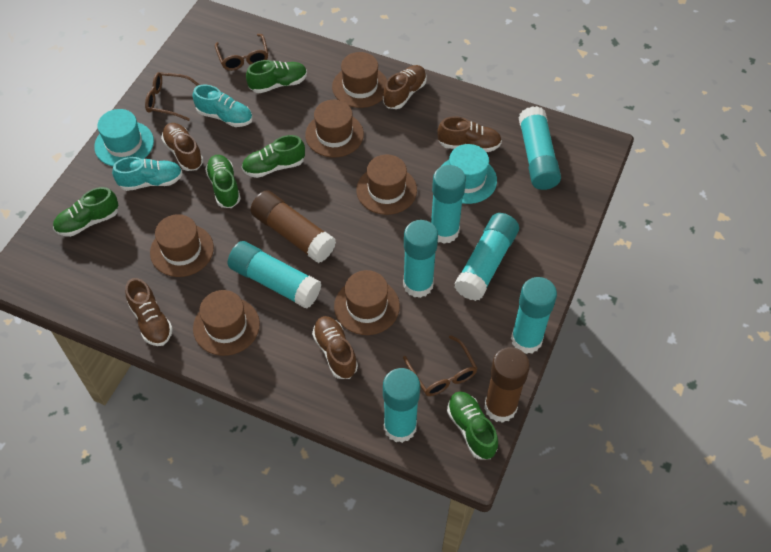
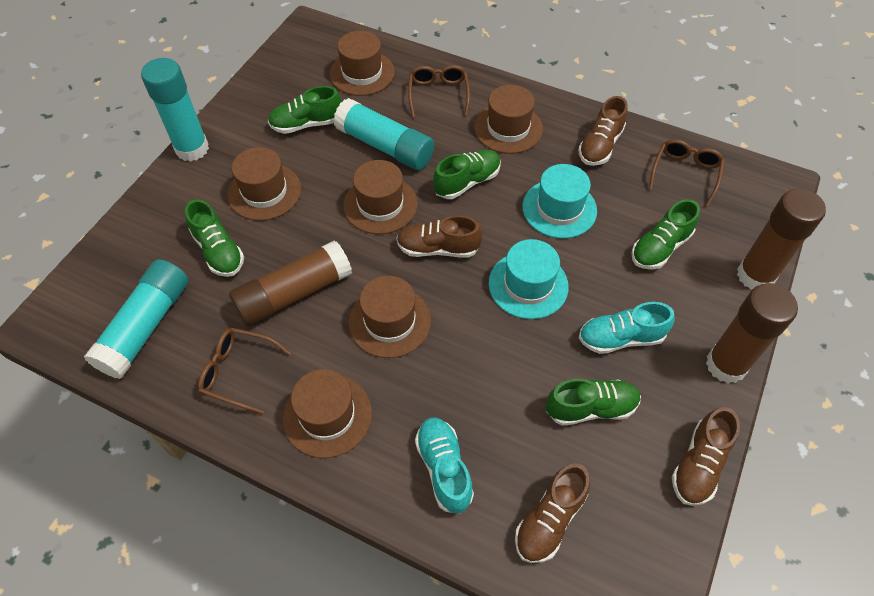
brown glue stick: 2 -> 3
brown shoe: 5 -> 4
turquoise glue stick: 7 -> 3

